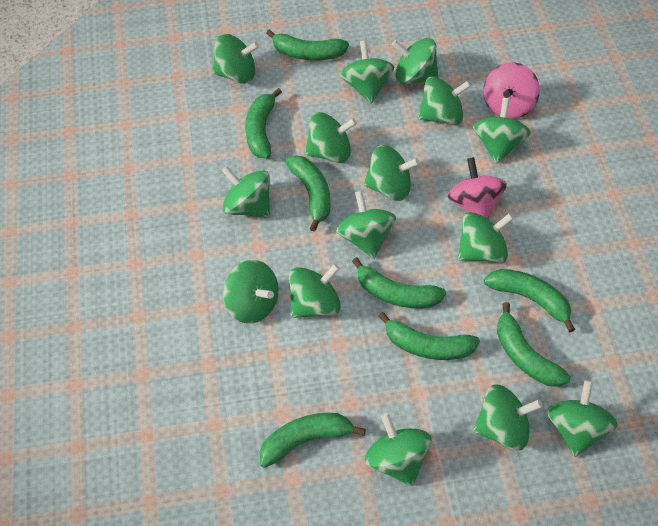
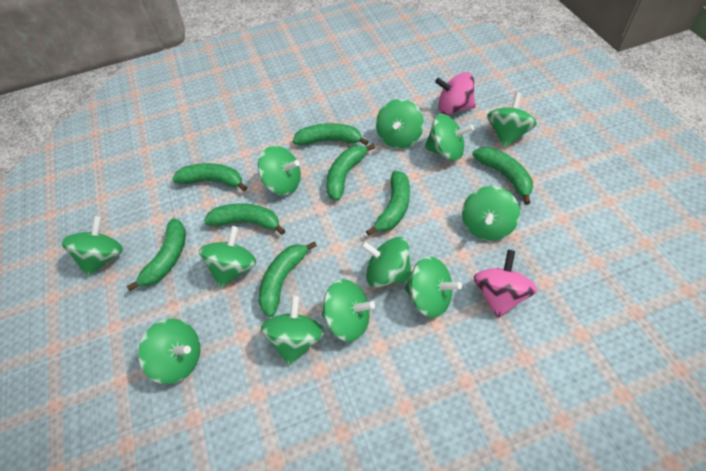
green spinning top: 15 -> 12

